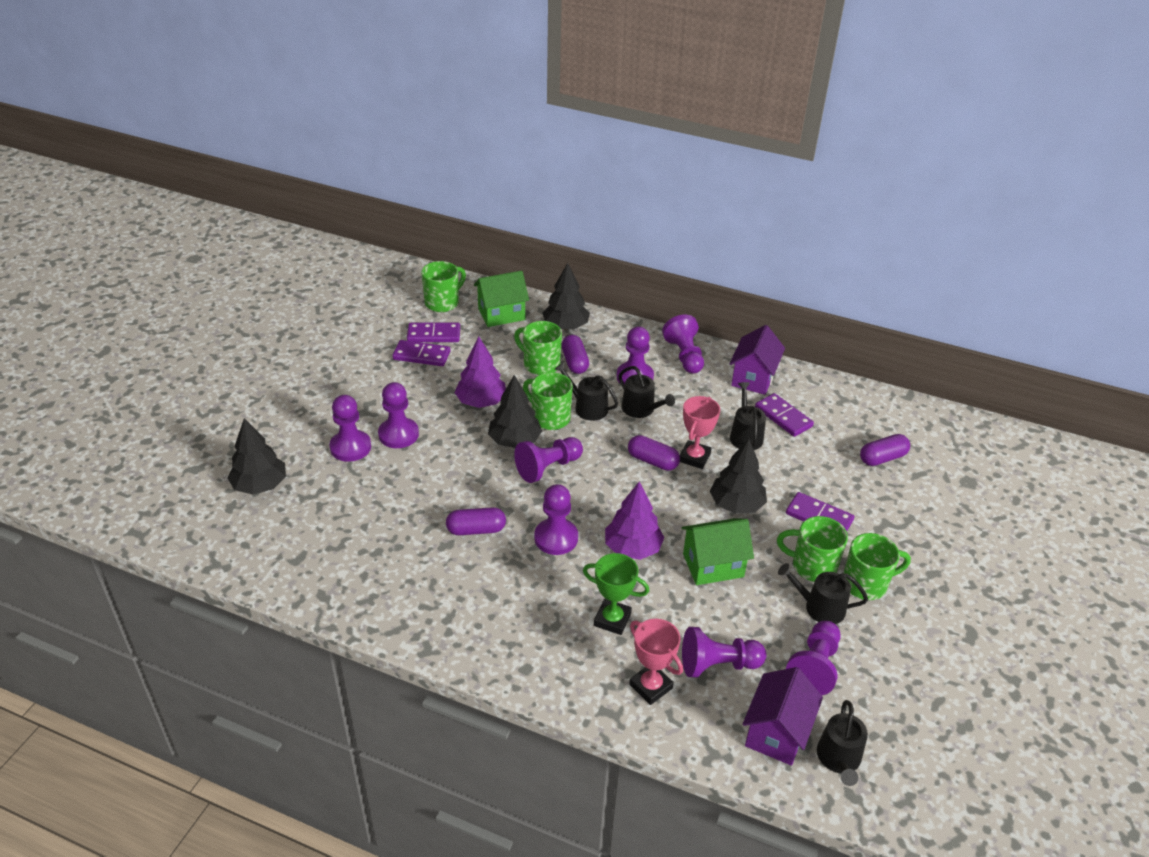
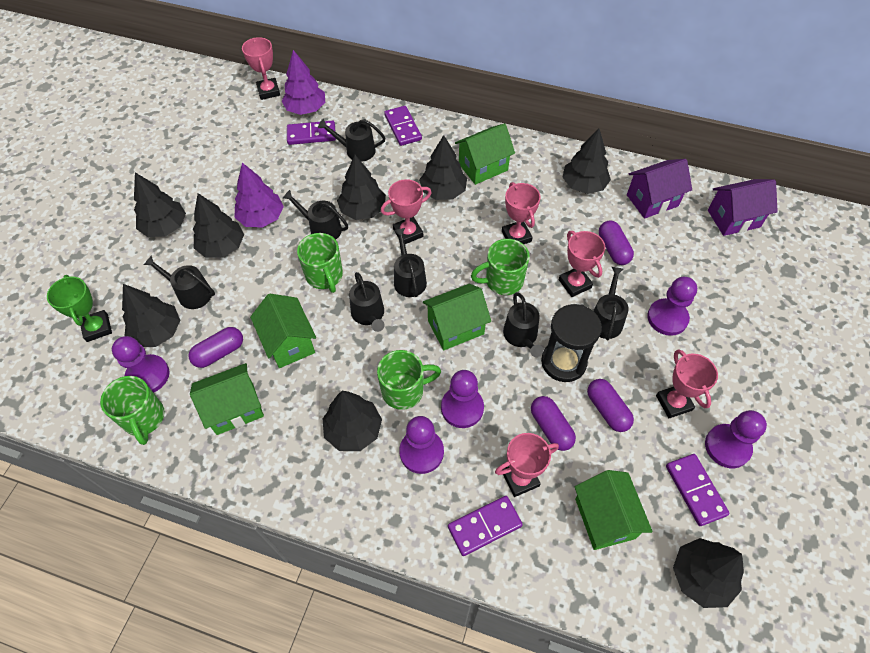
black hourglass: 0 -> 1
black tree: 4 -> 8
black watering can: 5 -> 7
green house: 2 -> 5
green mug: 5 -> 4
pink trophy: 2 -> 6
purple pawn: 8 -> 5

